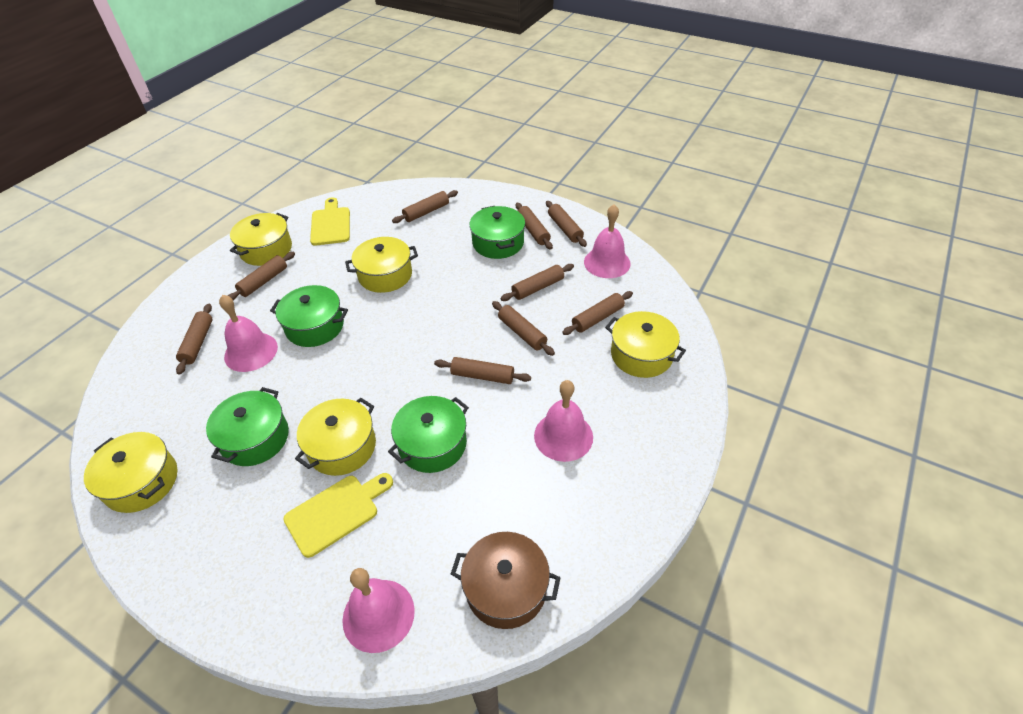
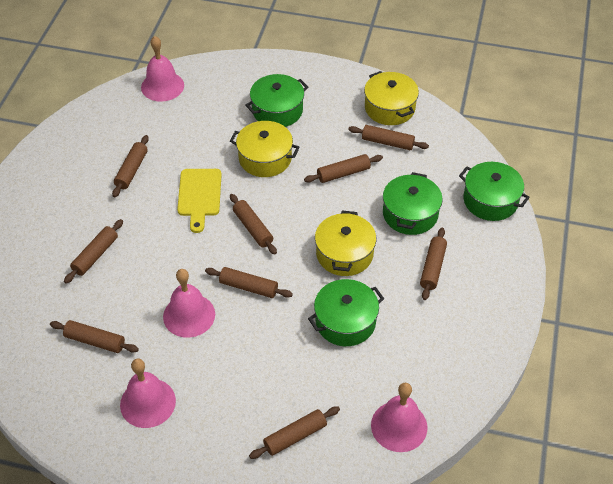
brown pot: 1 -> 0
yellow cutting board: 2 -> 1
yellow pot: 5 -> 3

